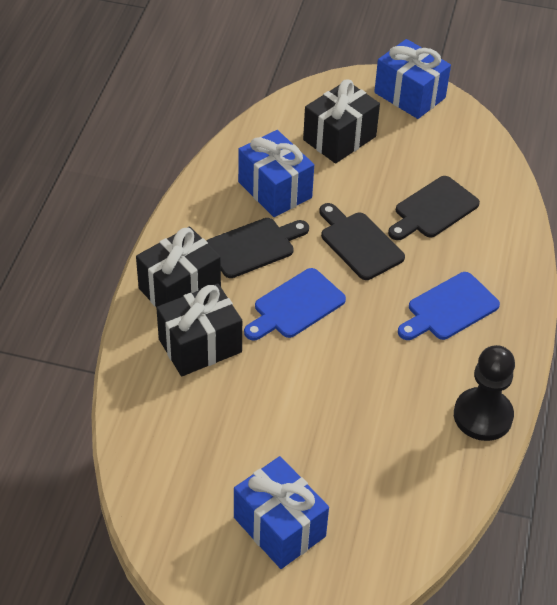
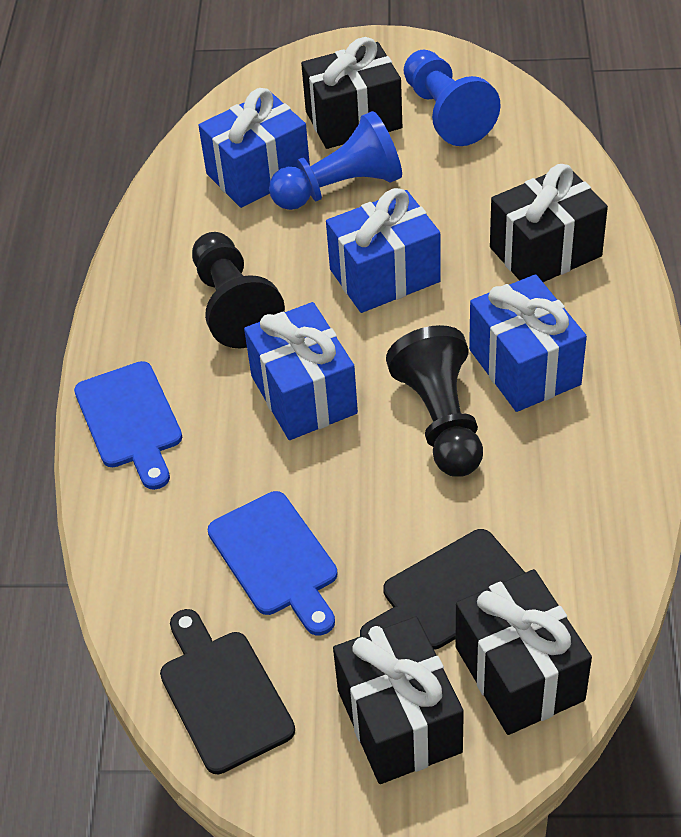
black cutting board: 3 -> 2
black gift: 3 -> 4
black pawn: 1 -> 2
blue gift: 3 -> 4
blue pawn: 0 -> 2

